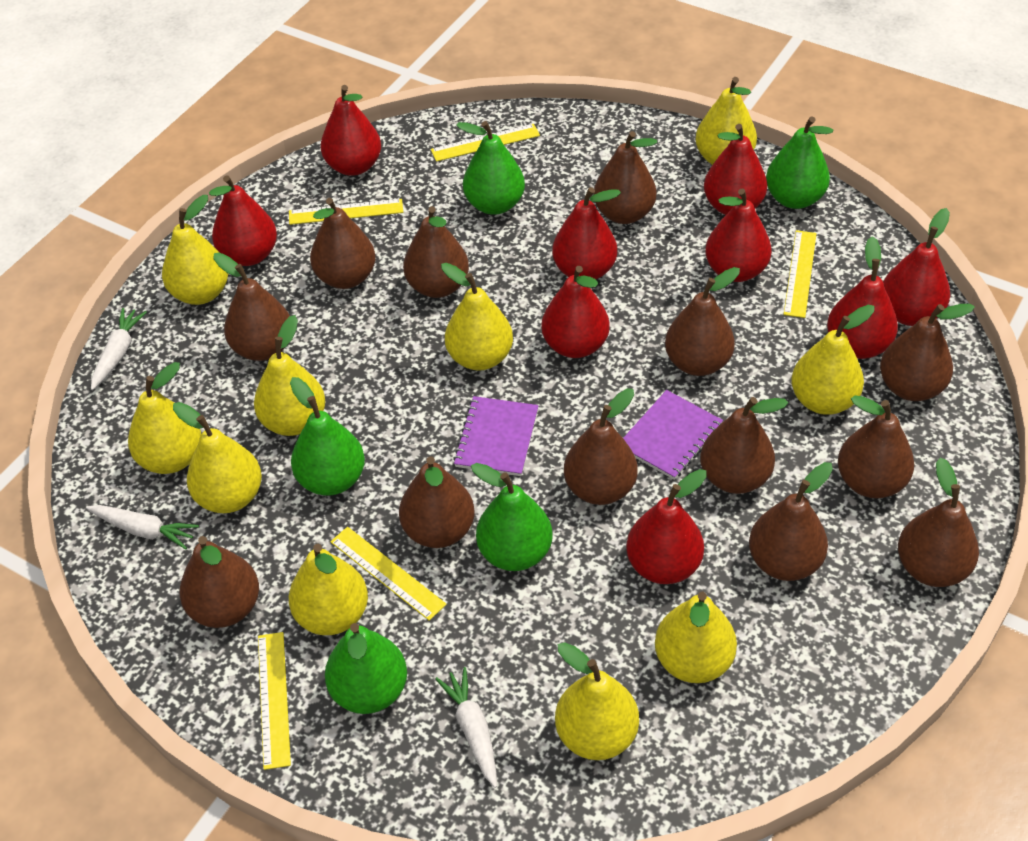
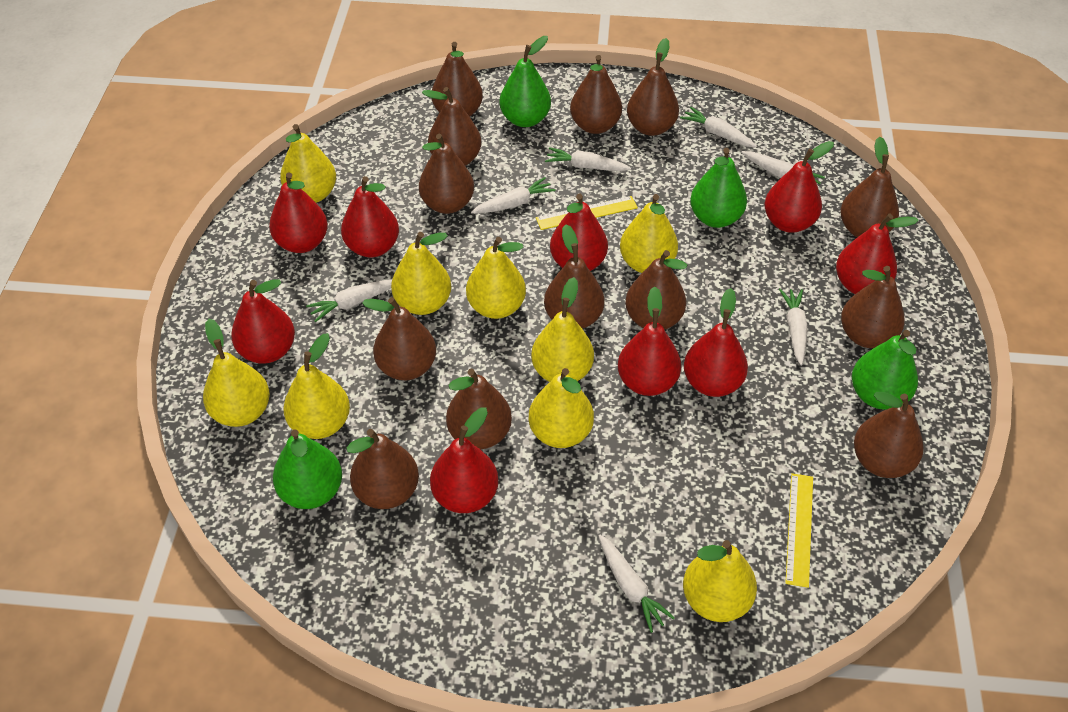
green pear: 5 -> 4
purple notebook: 2 -> 0
white carrot: 3 -> 7
yellow pear: 10 -> 9
yellow ruler: 5 -> 2

